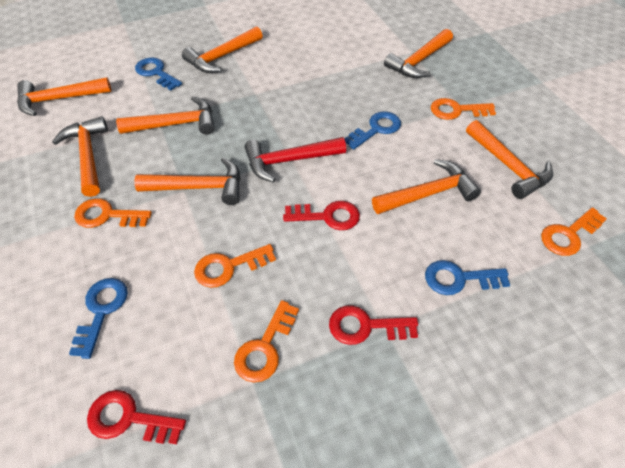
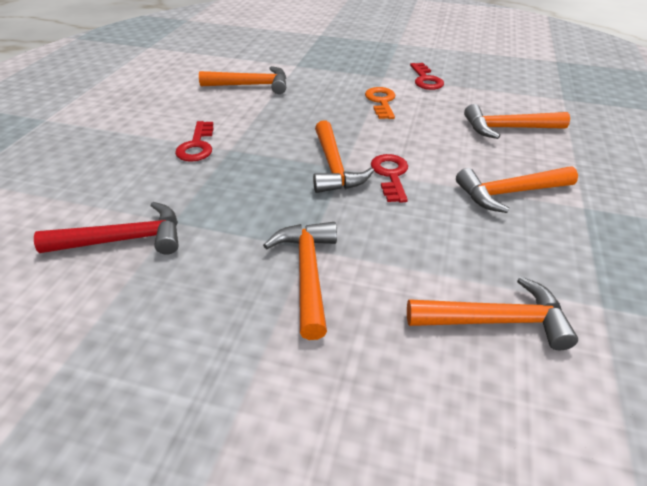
blue key: 4 -> 0
orange hammer: 8 -> 6
orange key: 5 -> 1

